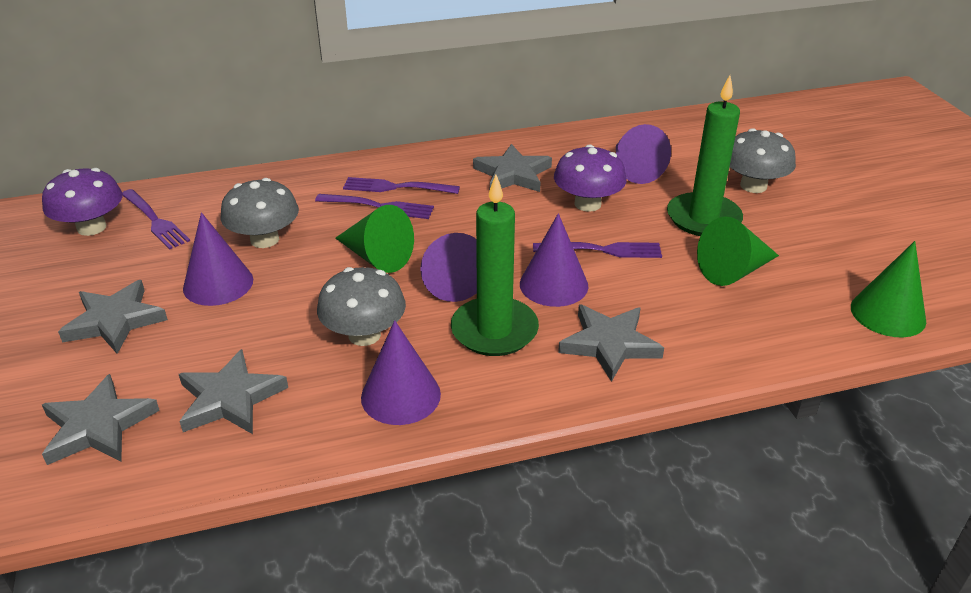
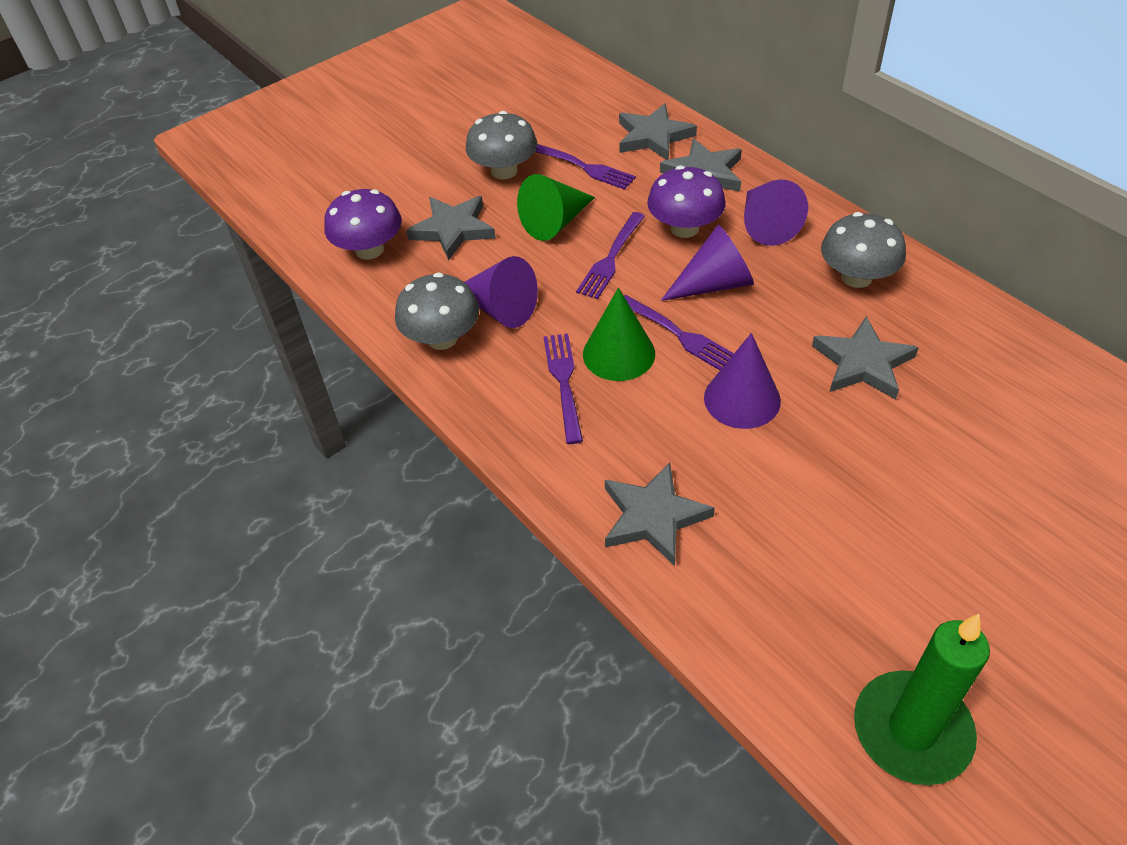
green candle: 2 -> 1
green cone: 3 -> 2
purple cone: 5 -> 4

